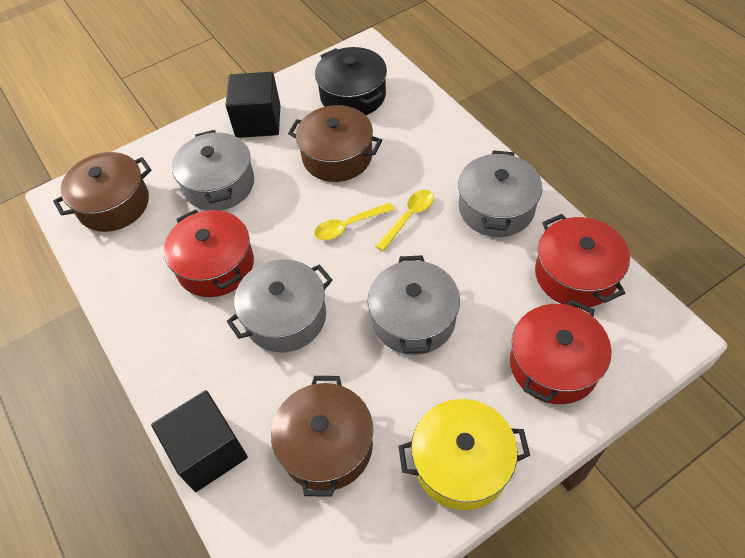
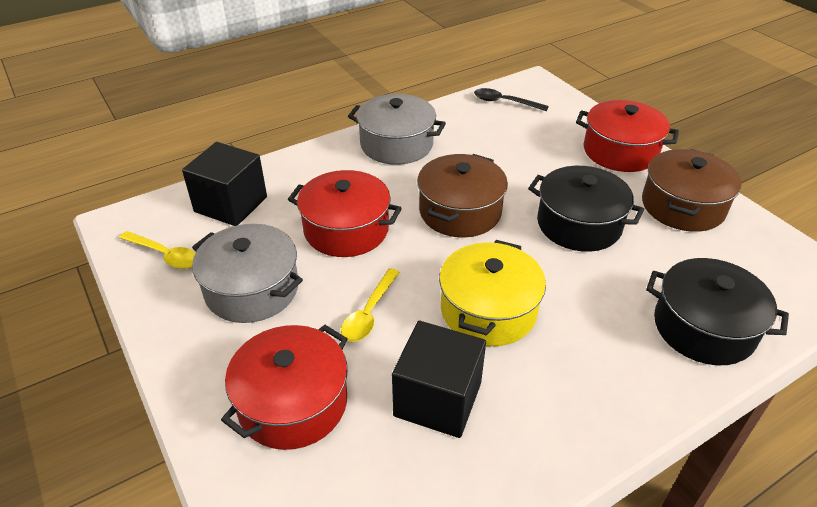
black pot: 1 -> 2
black spoon: 0 -> 1
brown pot: 3 -> 2
grey pot: 4 -> 2

